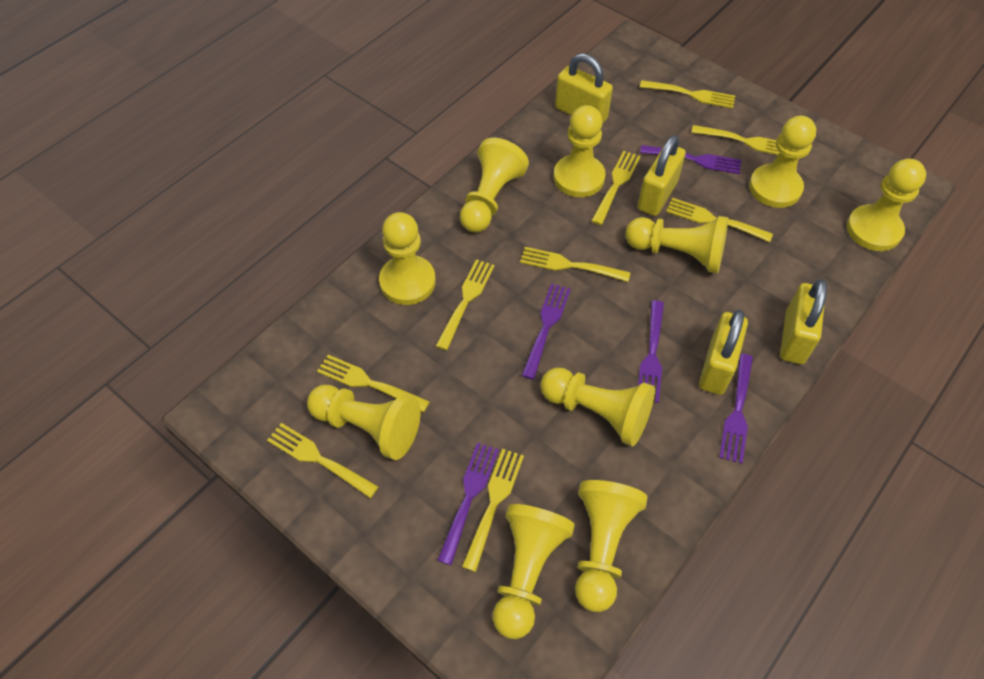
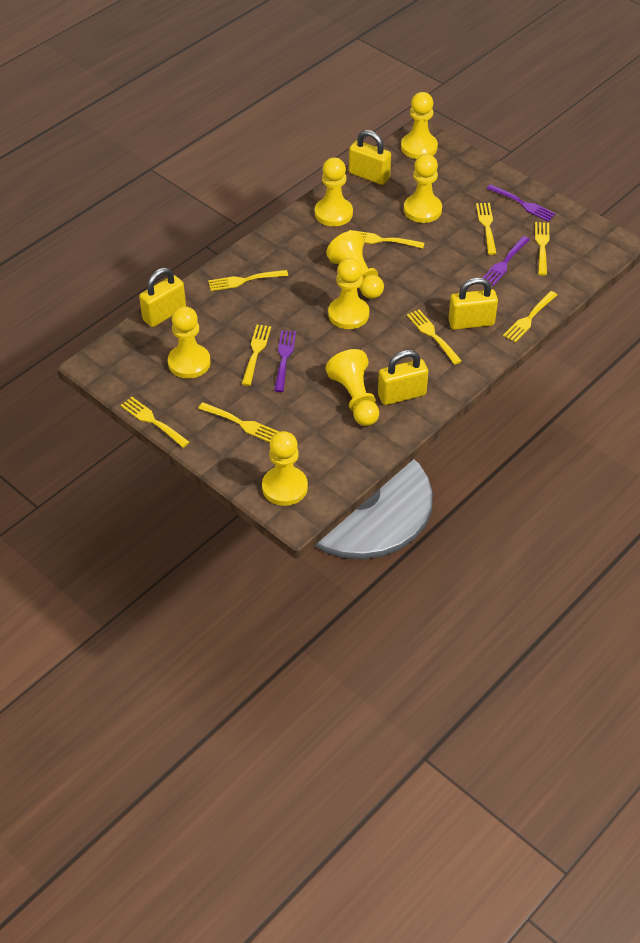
purple fork: 5 -> 3
yellow pawn: 10 -> 8

